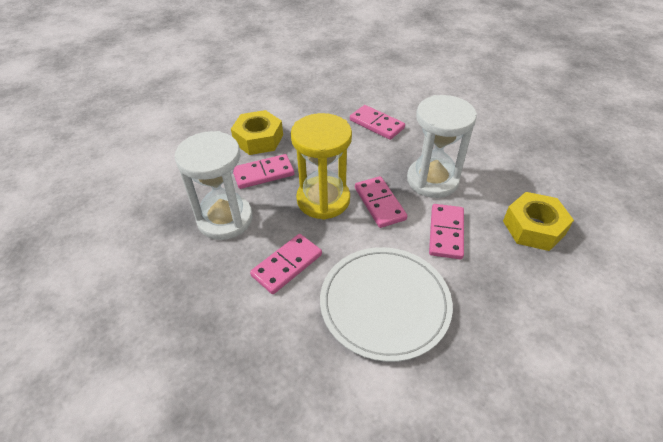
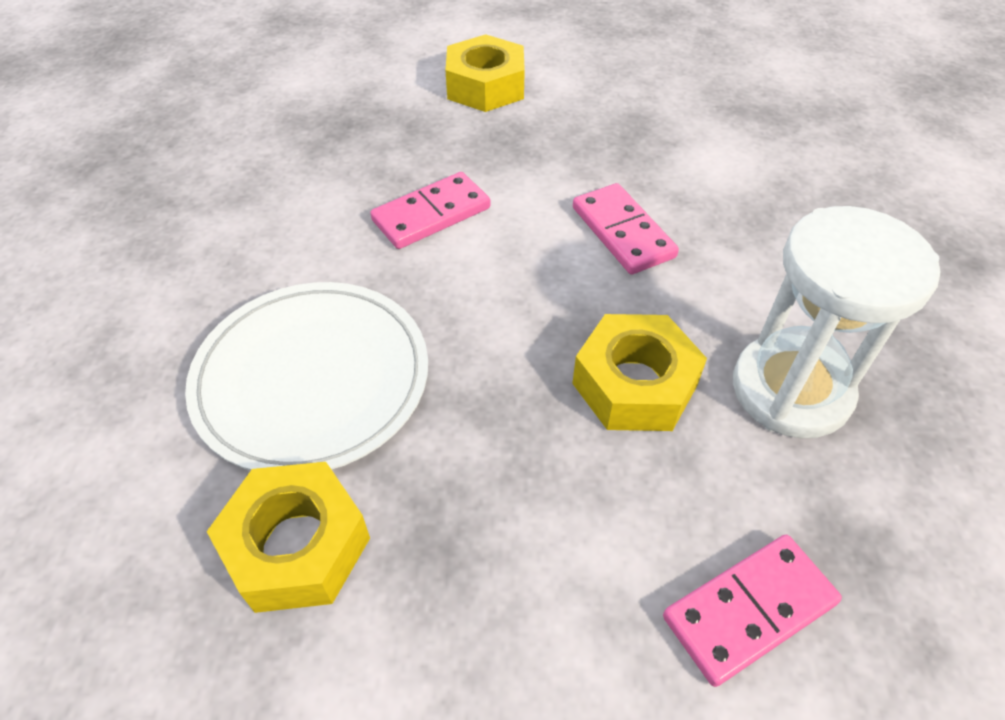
pink domino: 5 -> 3
white hourglass: 2 -> 1
yellow hourglass: 1 -> 0
yellow nut: 2 -> 3

